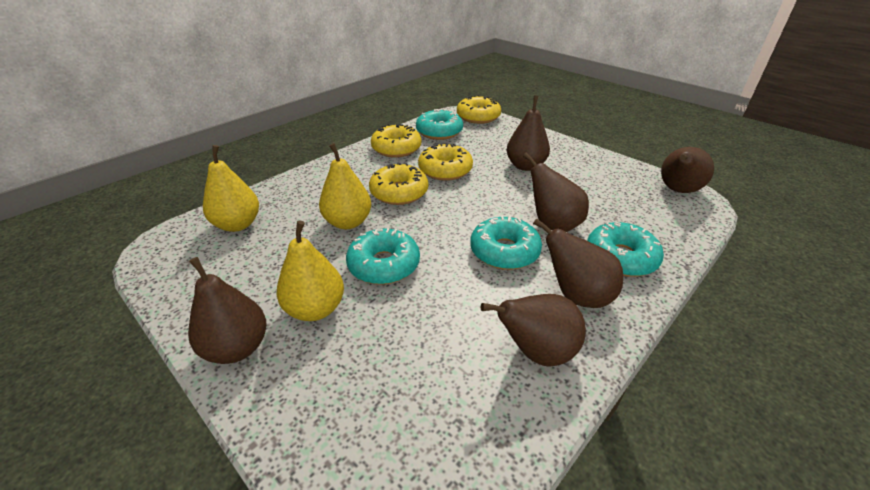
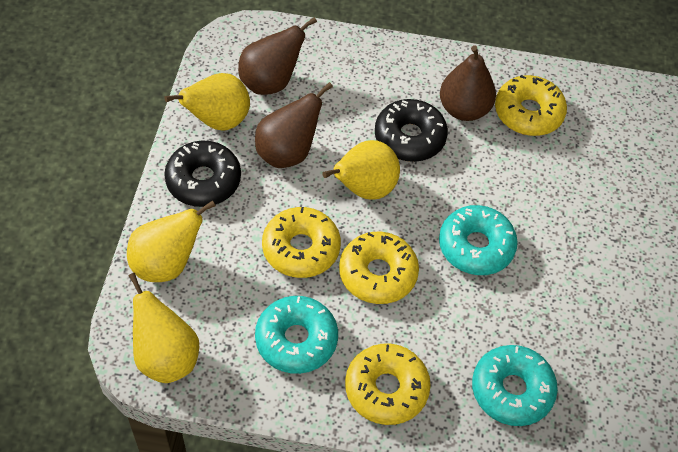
black donut: 0 -> 2
brown pear: 6 -> 3
turquoise donut: 4 -> 3
yellow pear: 3 -> 4

